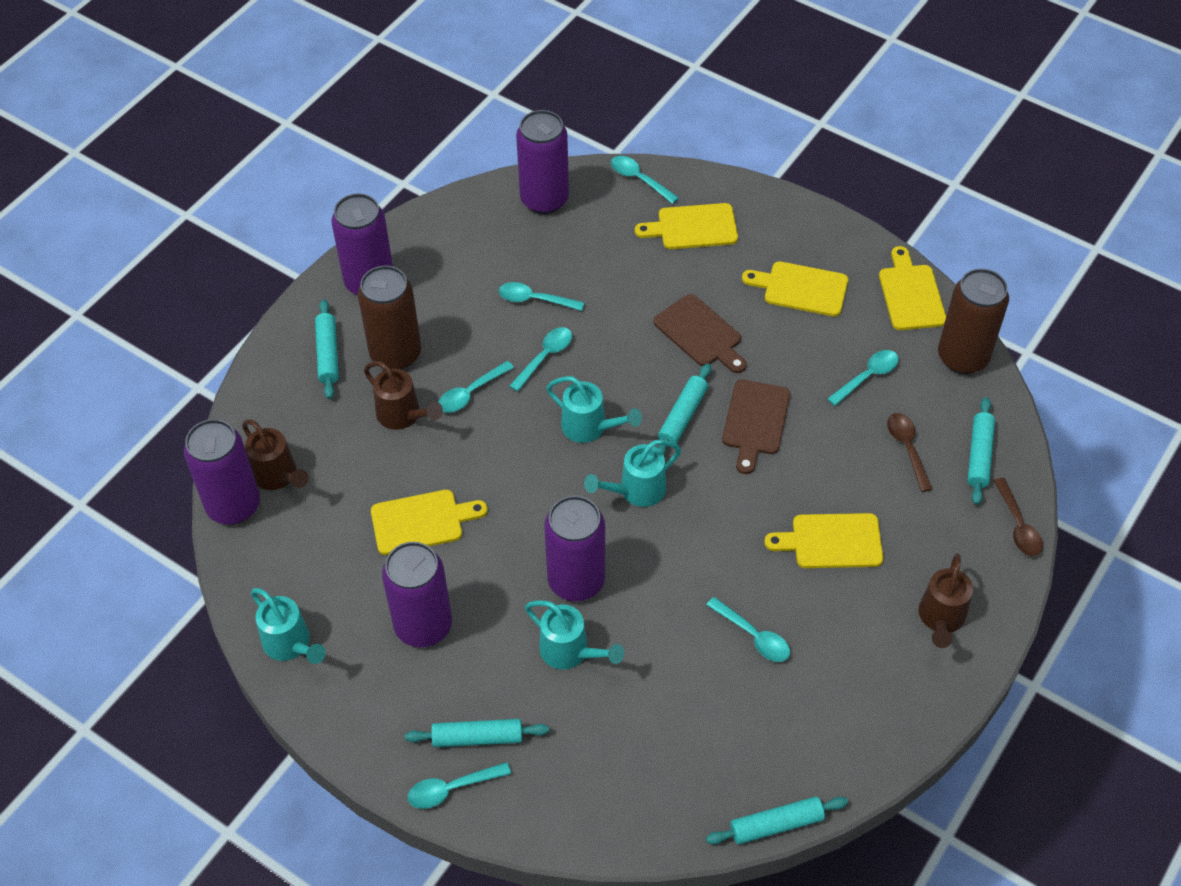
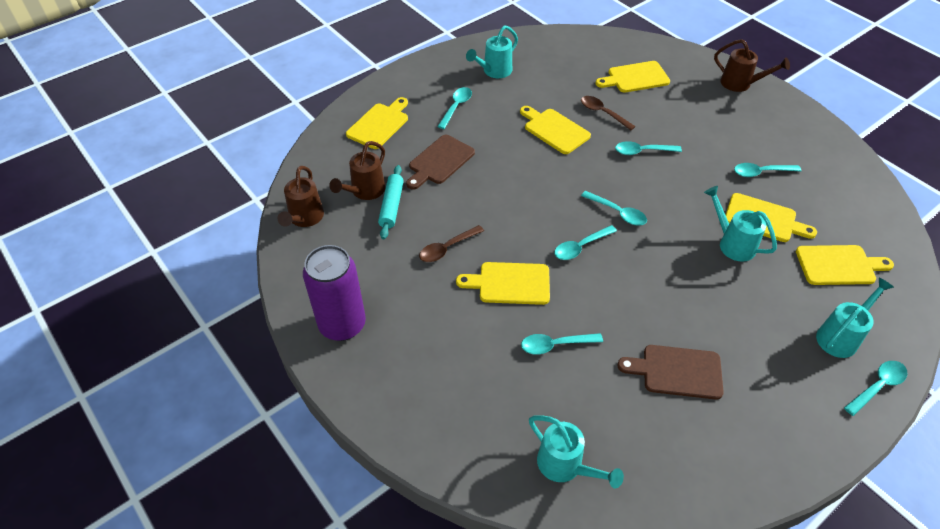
brown can: 2 -> 0
purple can: 5 -> 1
turquoise rolling pin: 5 -> 1
yellow cutting board: 5 -> 6

